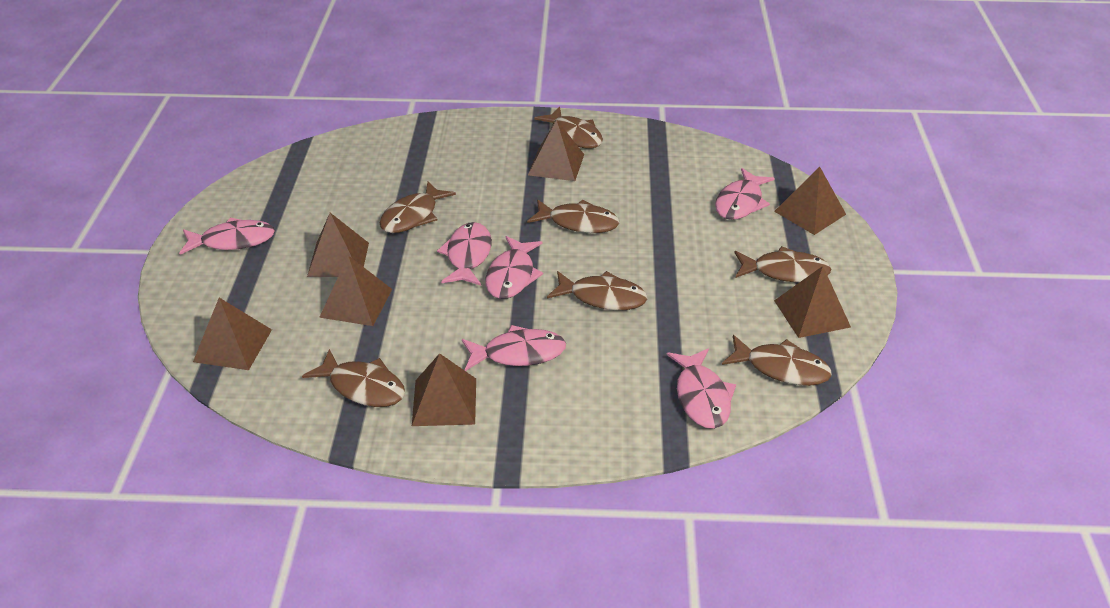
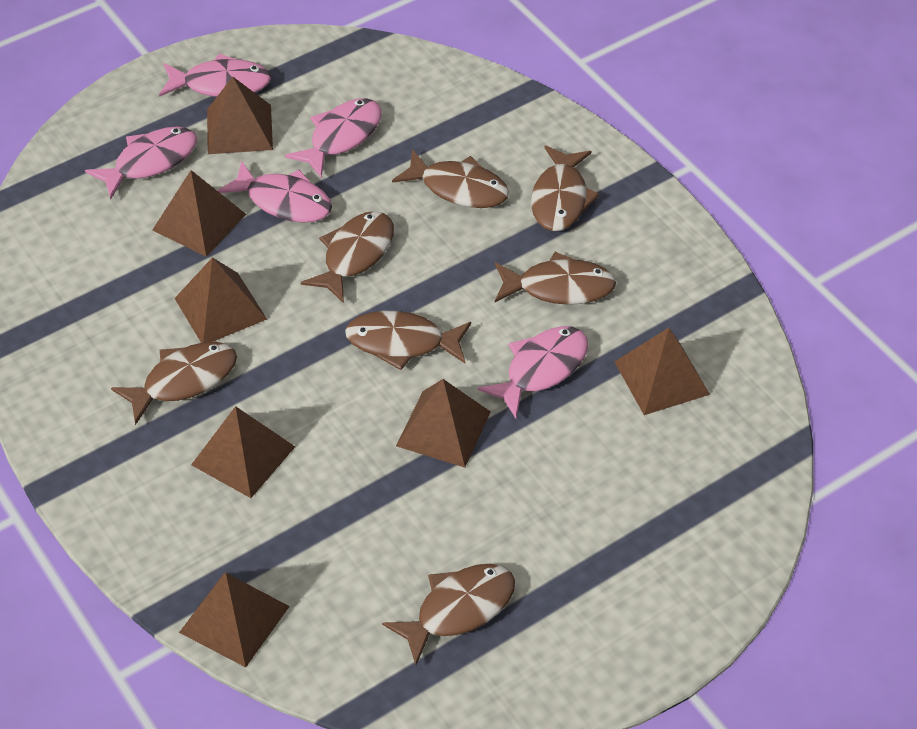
pink fish: 6 -> 5

